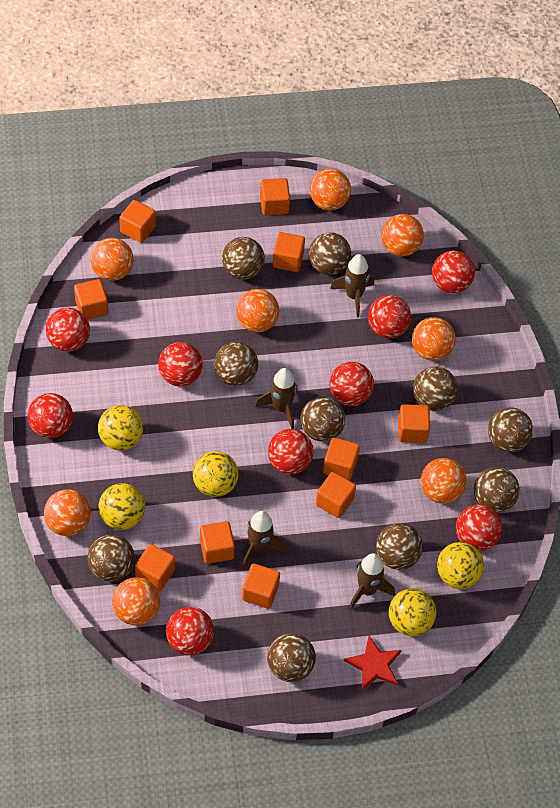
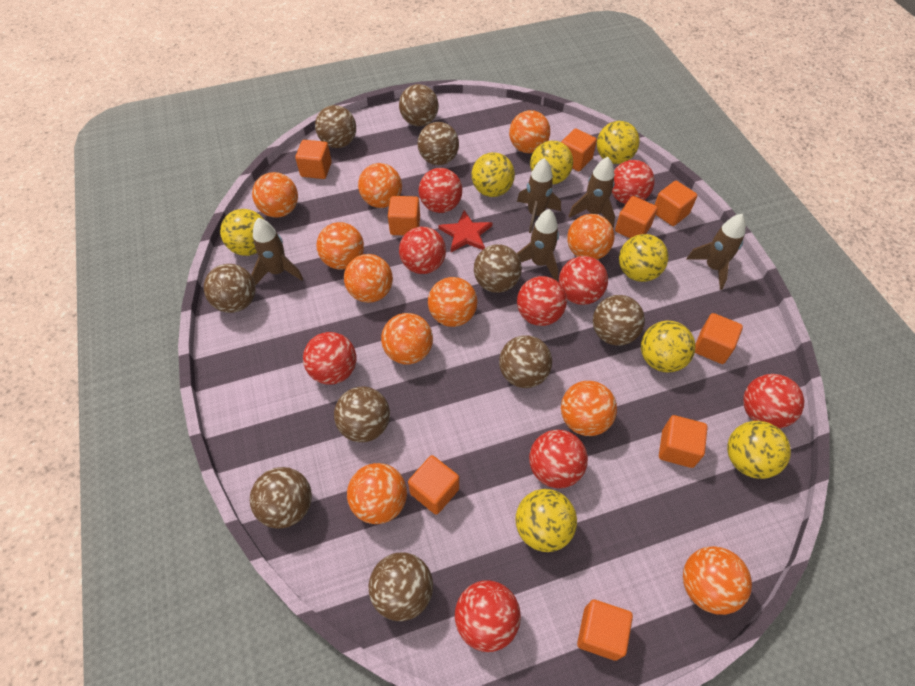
brown rocket: 4 -> 5
orange ball: 8 -> 11
orange cube: 10 -> 9
yellow ball: 5 -> 8

